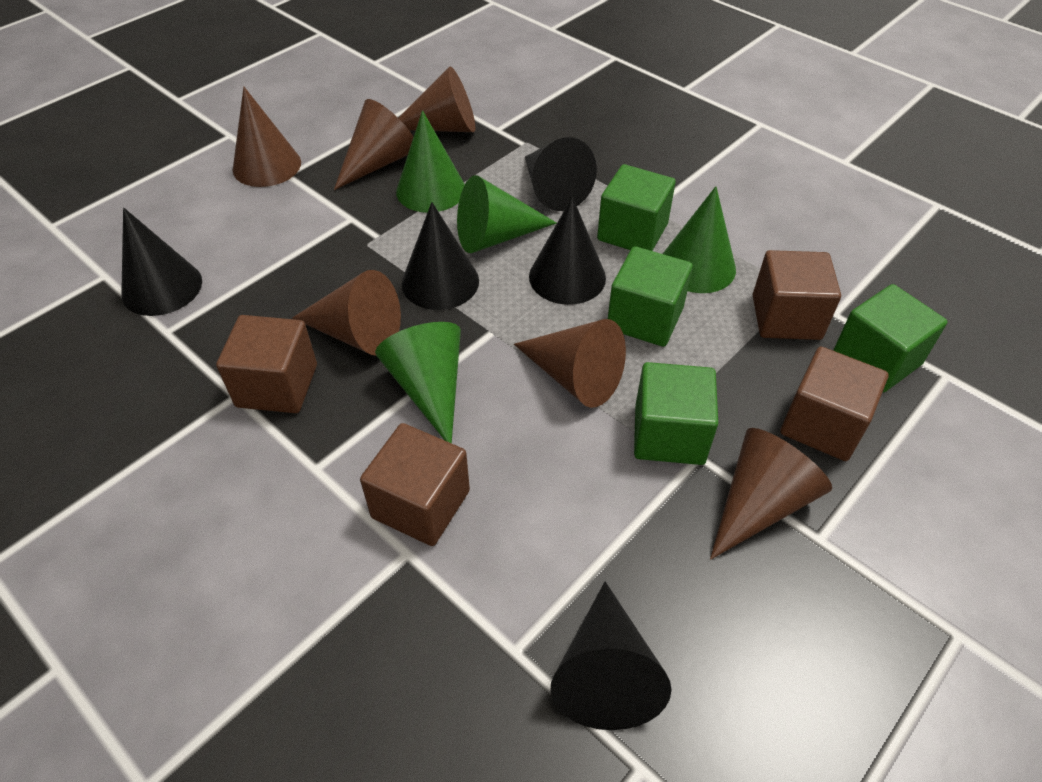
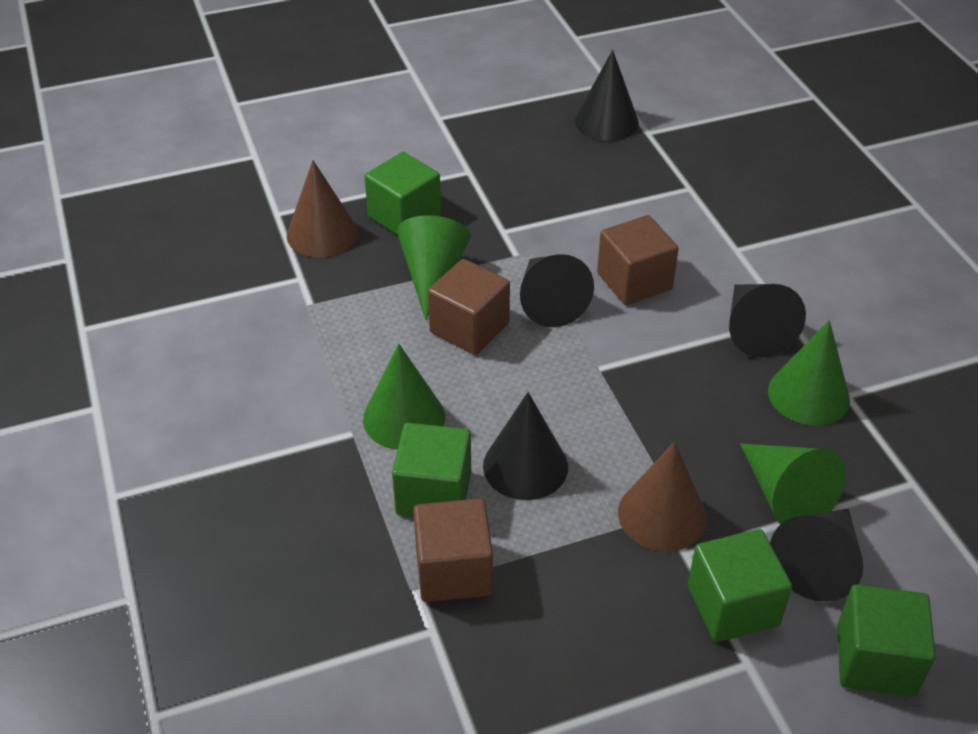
brown cone: 6 -> 2
brown cube: 4 -> 3

